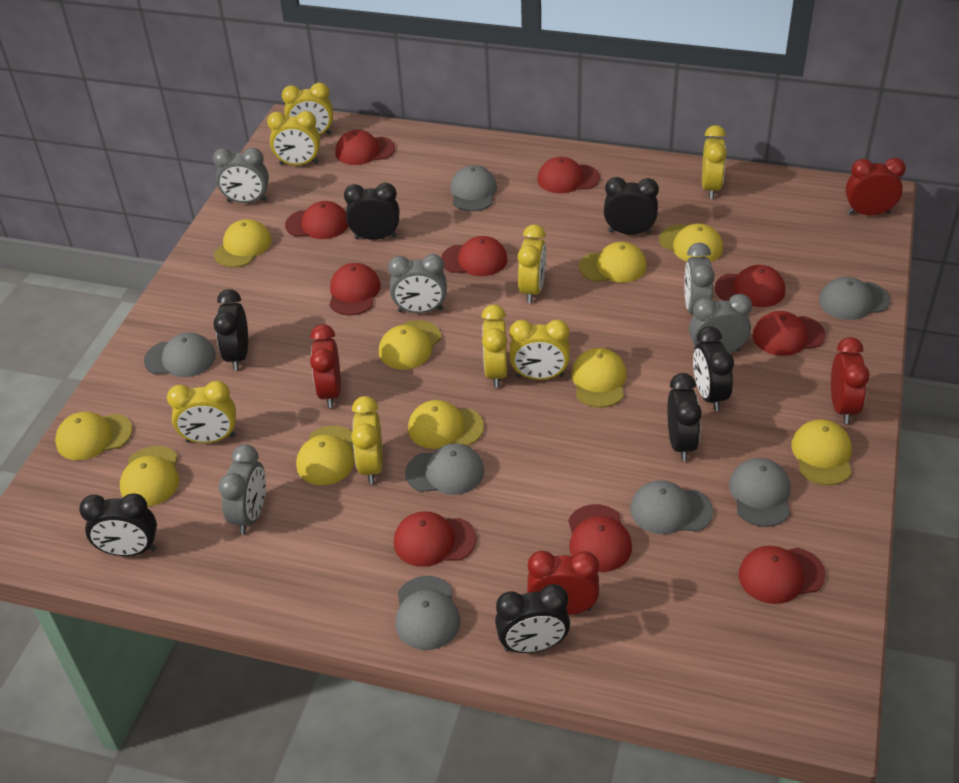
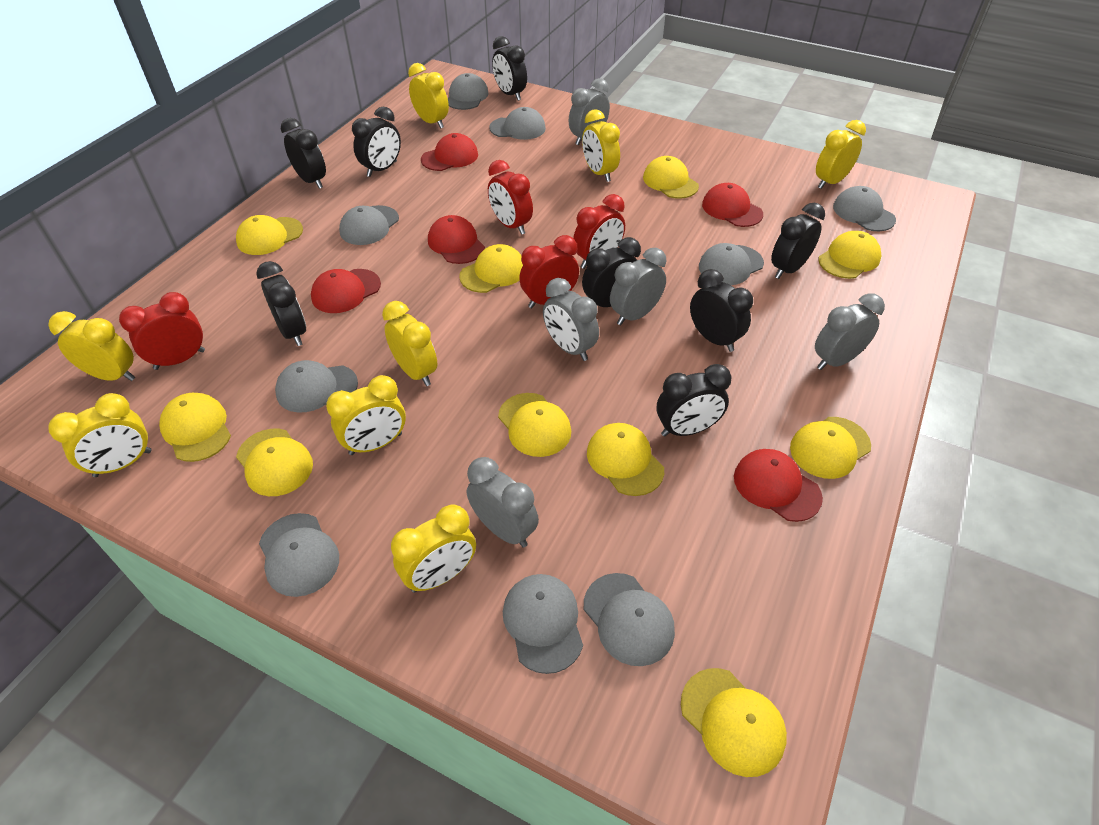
black clock: 7 -> 8
grey cap: 7 -> 9
red cap: 10 -> 5

